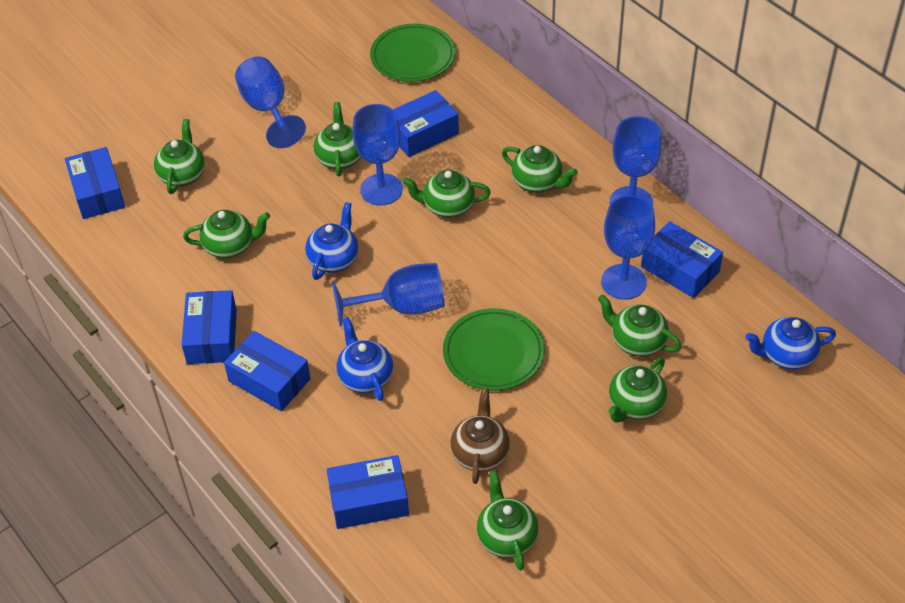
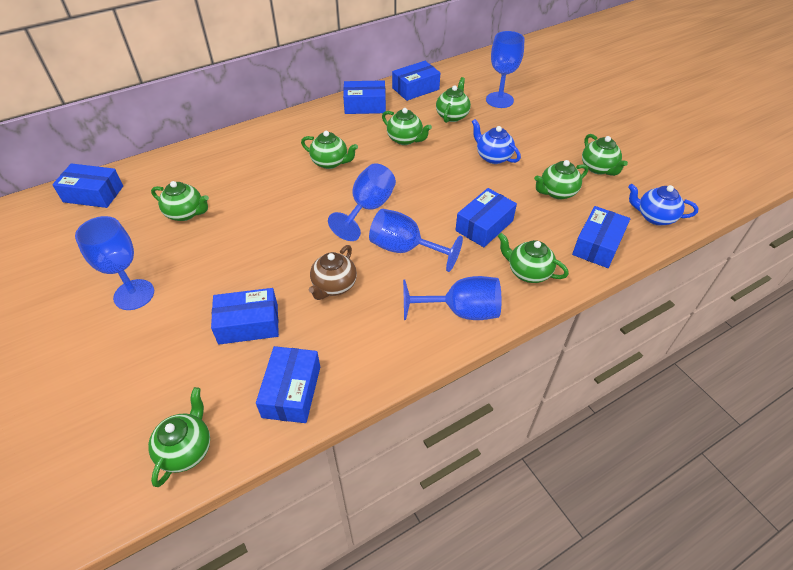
blue box: 6 -> 7
blue teapot: 3 -> 2
green plate: 2 -> 0

